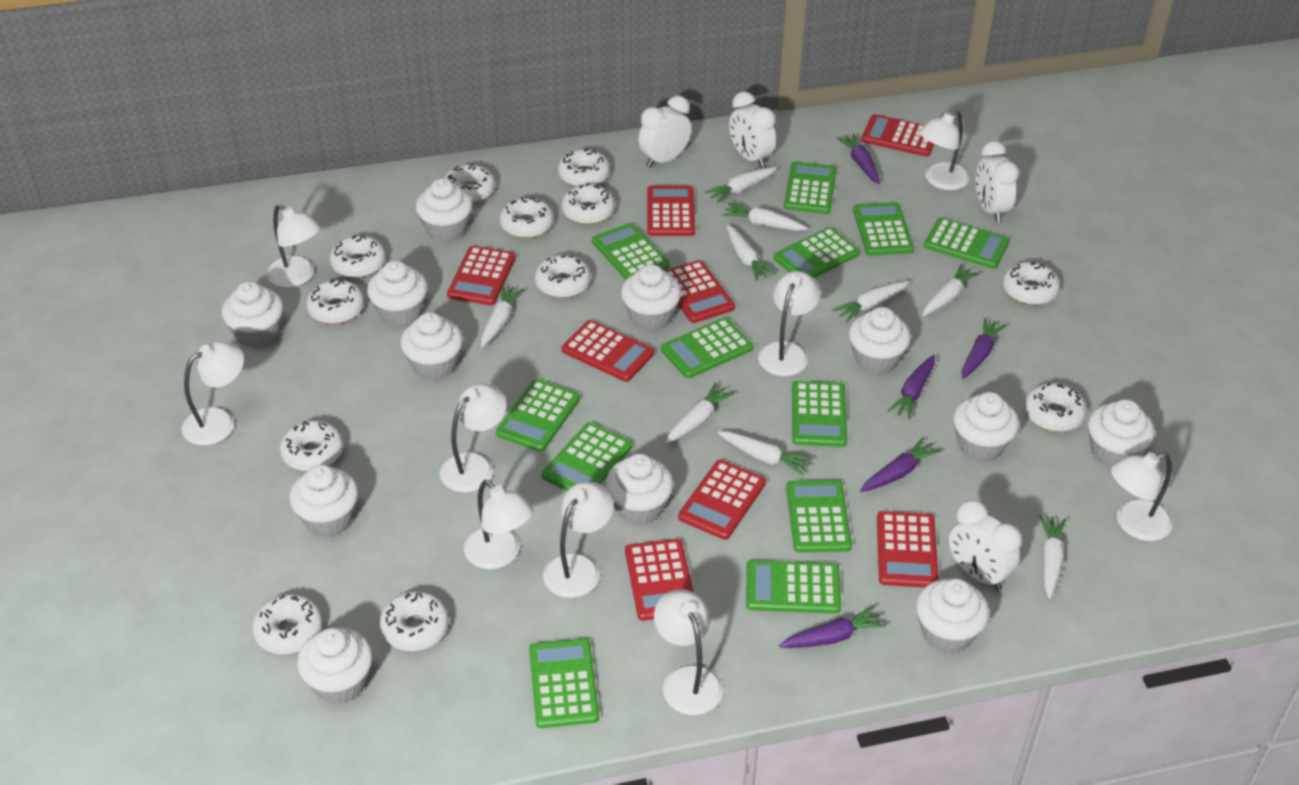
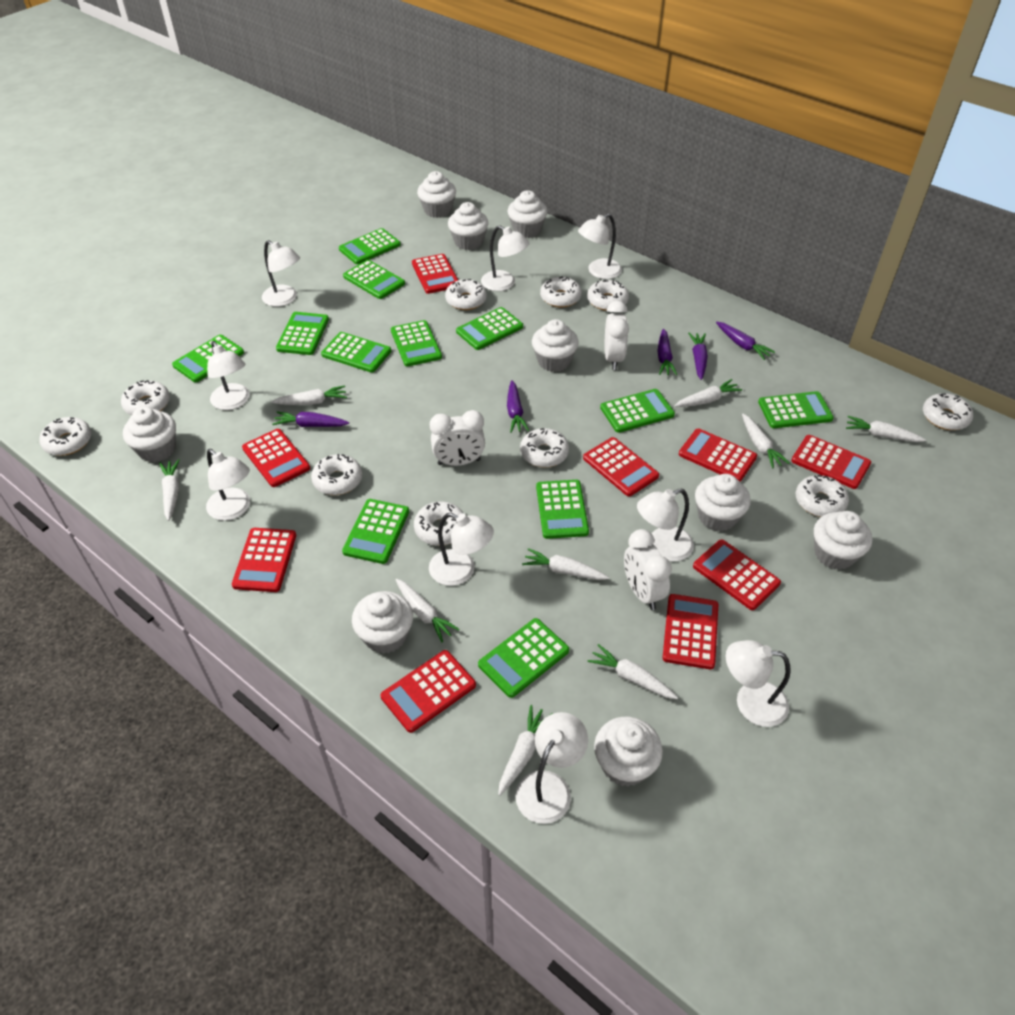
red calculator: 8 -> 9
white clock: 4 -> 3
white cupcake: 12 -> 9
white donut: 12 -> 10

